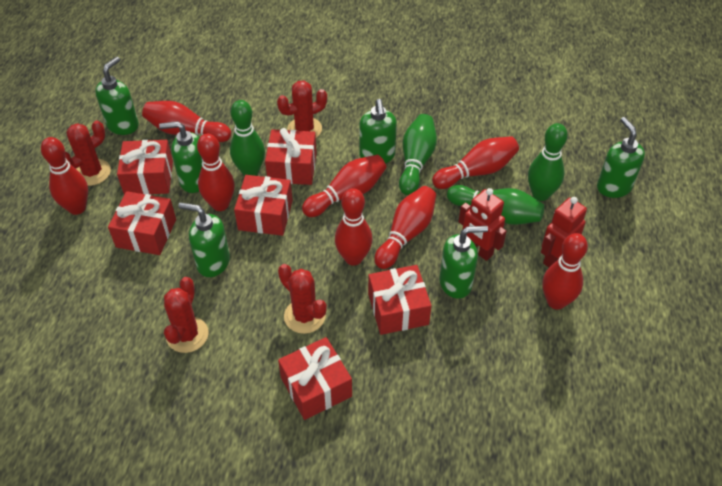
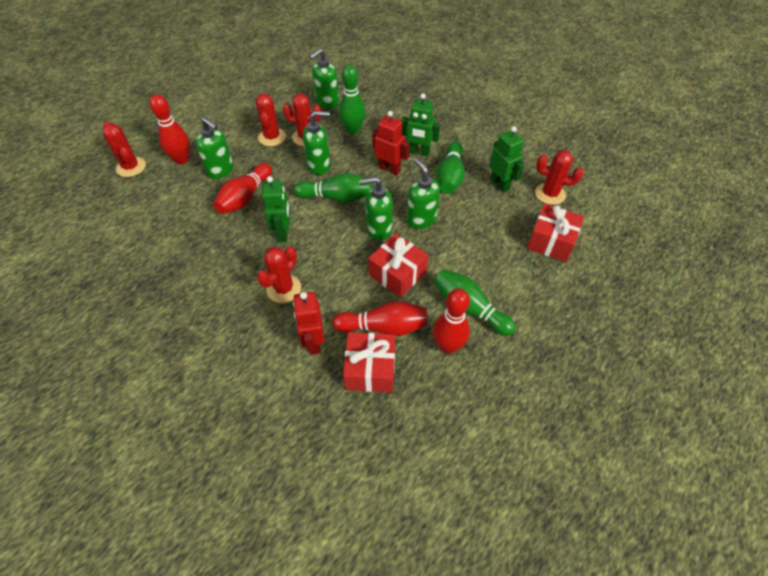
green robot: 0 -> 3
green soap dispenser: 6 -> 5
red bowling pin: 8 -> 4
red cactus: 4 -> 5
red gift: 6 -> 3

